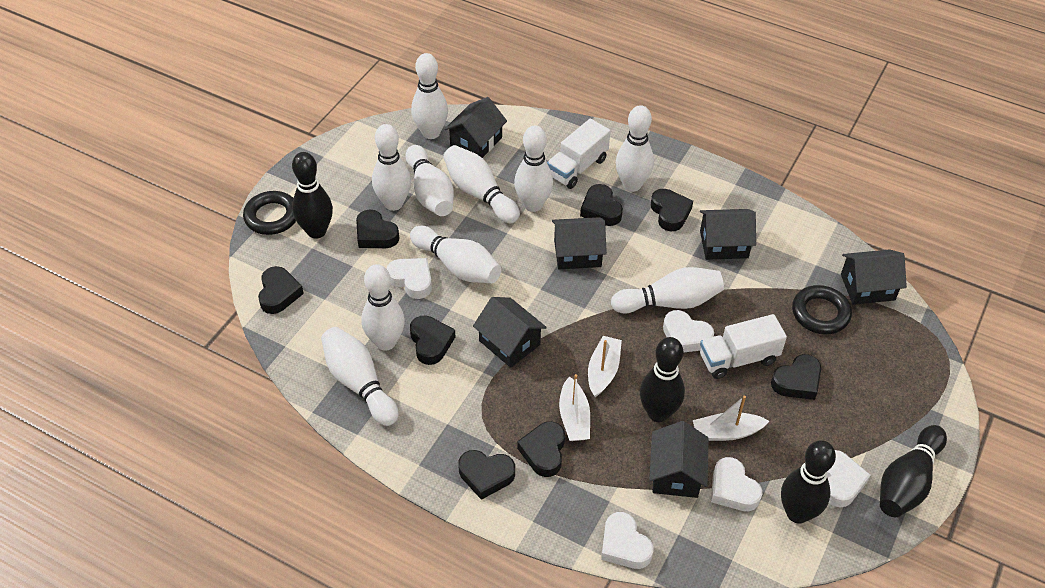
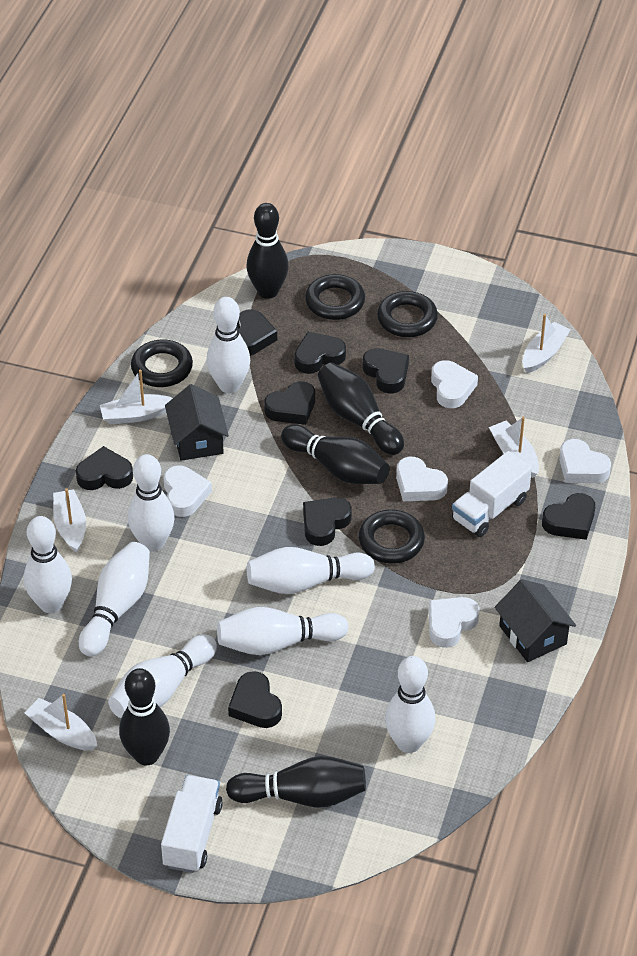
black bowling pin: 4 -> 5
black house: 6 -> 2
black ring: 2 -> 4
white boat: 3 -> 5
white bowling pin: 10 -> 8

